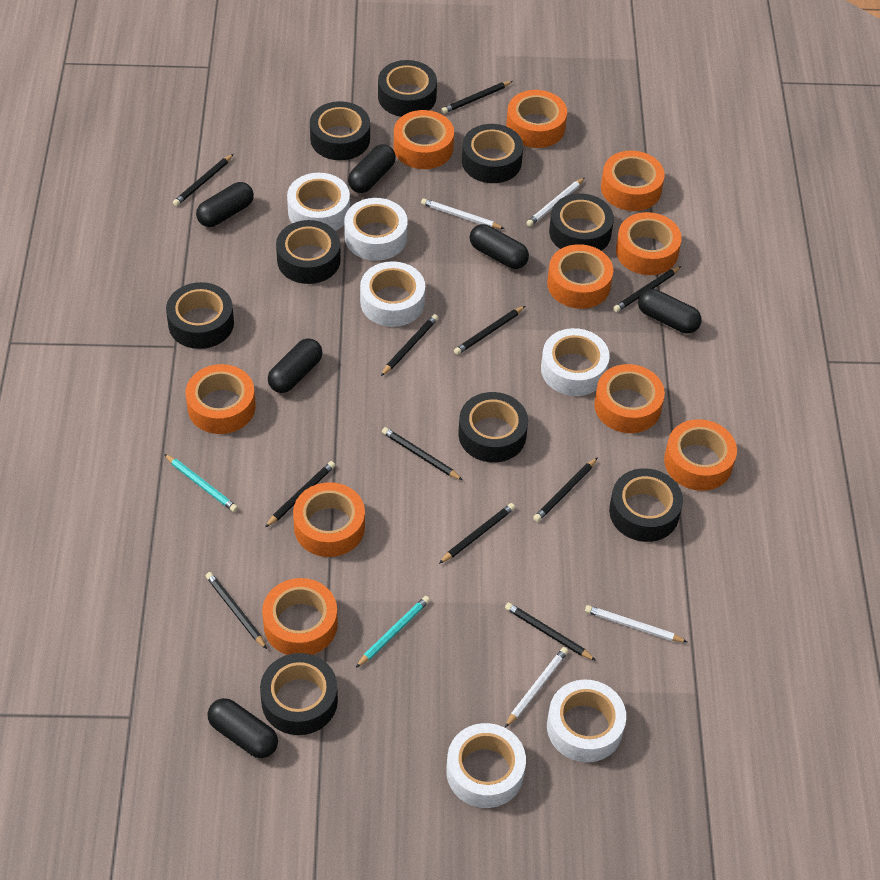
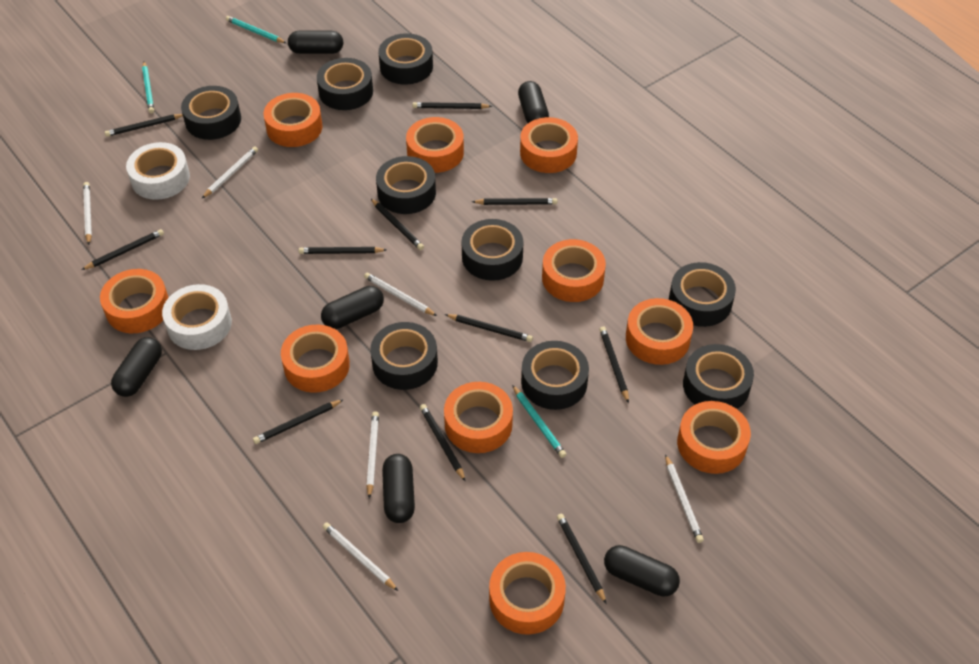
turquoise pencil: 2 -> 3
white pencil: 4 -> 6
white tape: 6 -> 2

